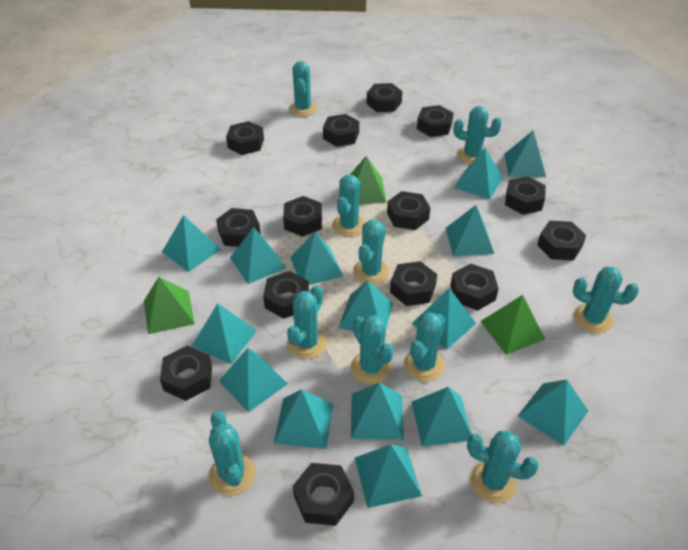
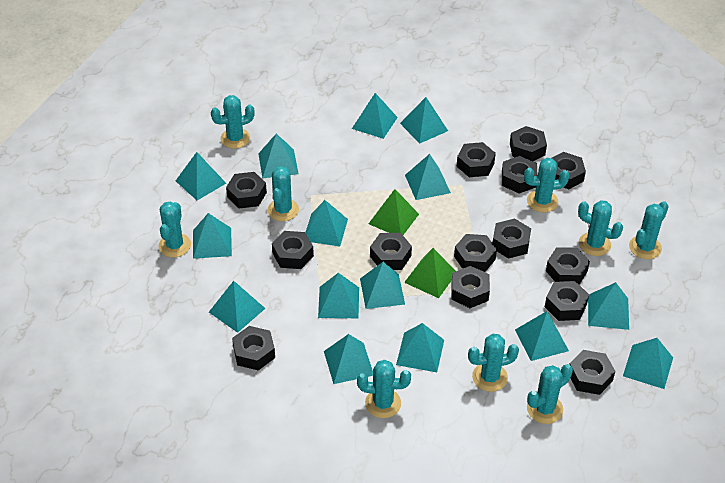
green pyramid: 3 -> 2
turquoise cactus: 10 -> 9

